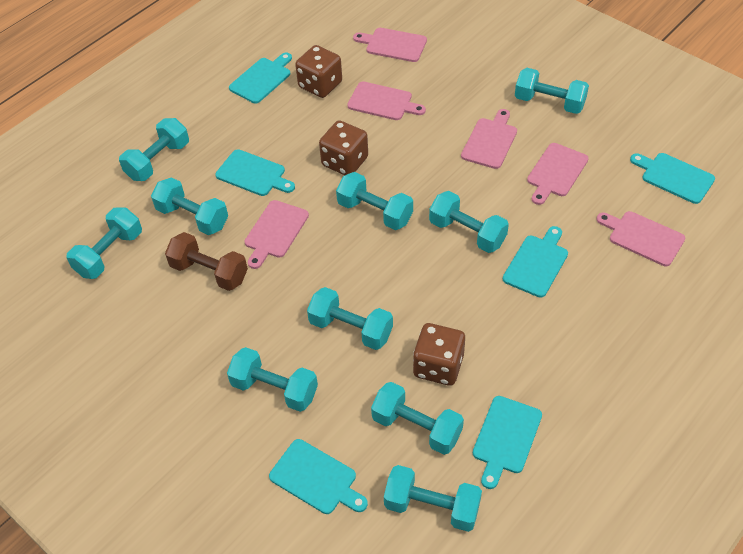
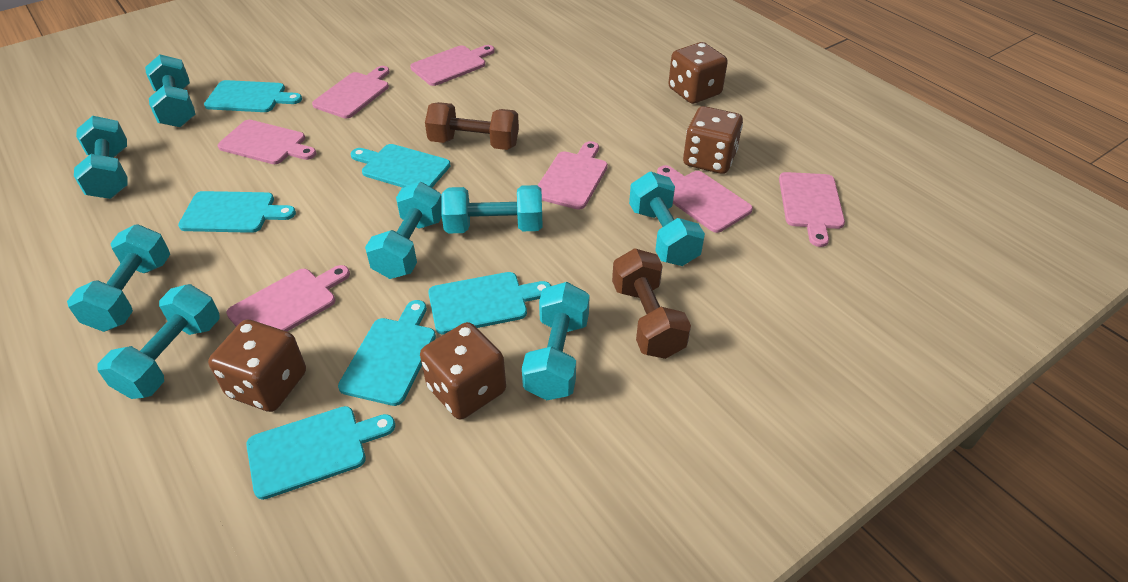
brown dice: 3 -> 4
brown dumbbell: 1 -> 2
pink cutting board: 6 -> 7
turquoise dumbbell: 10 -> 8

